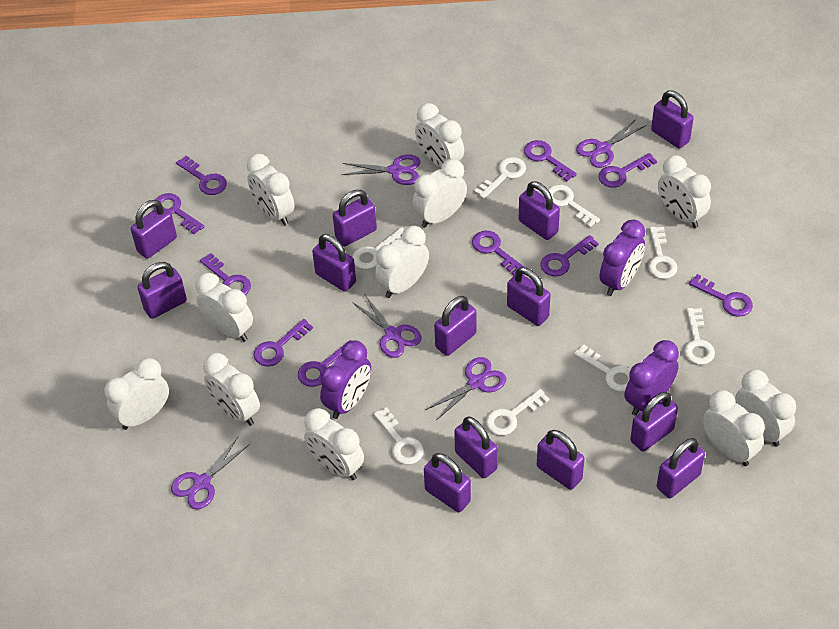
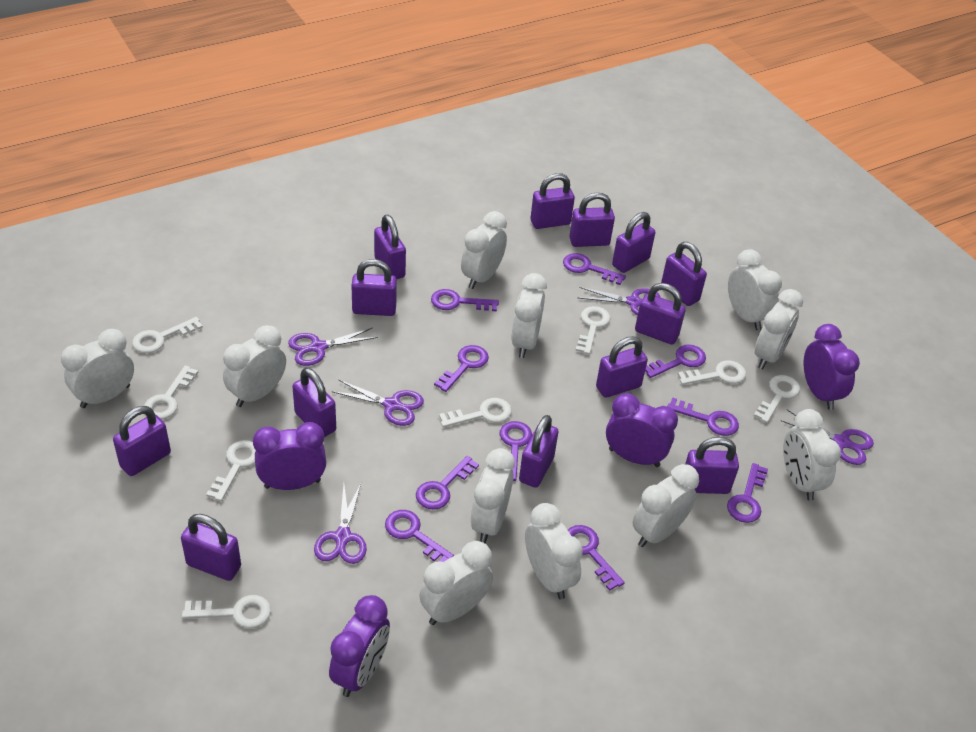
purple clock: 3 -> 4

